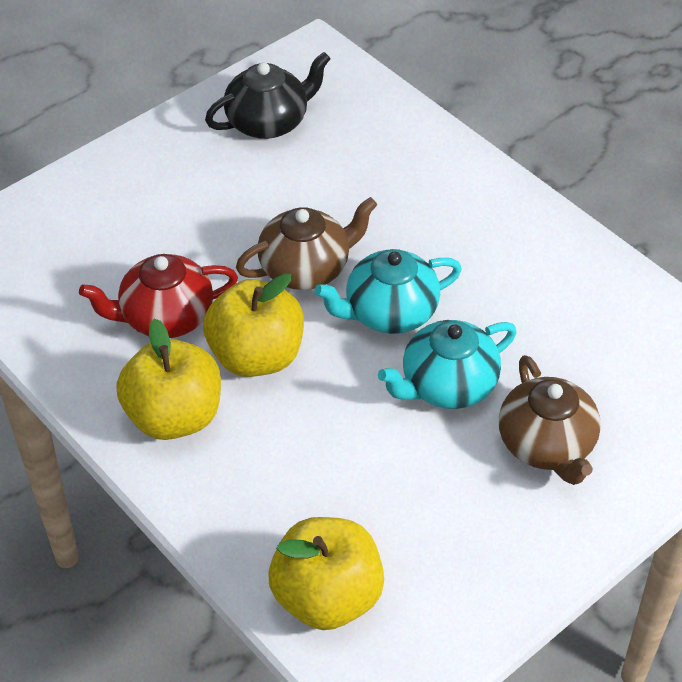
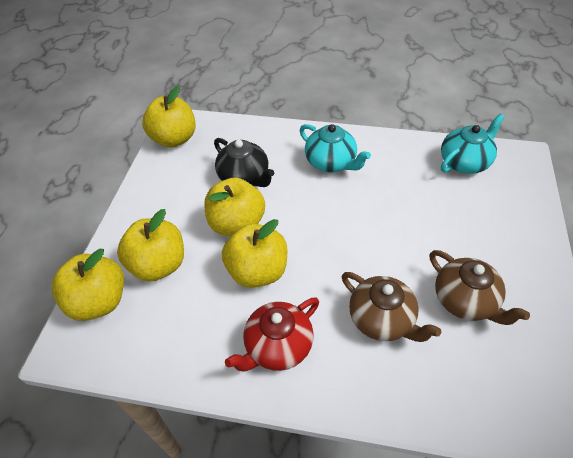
yellow apple: 3 -> 5

